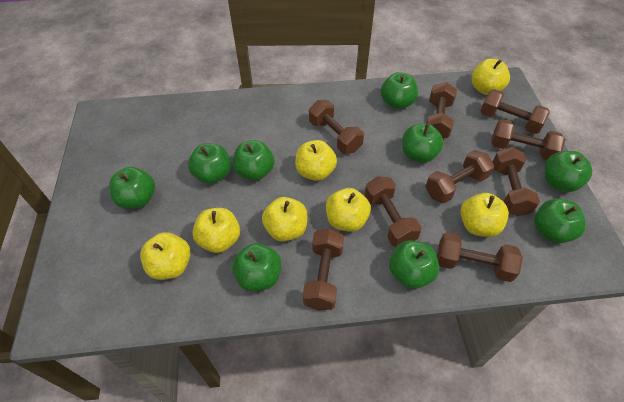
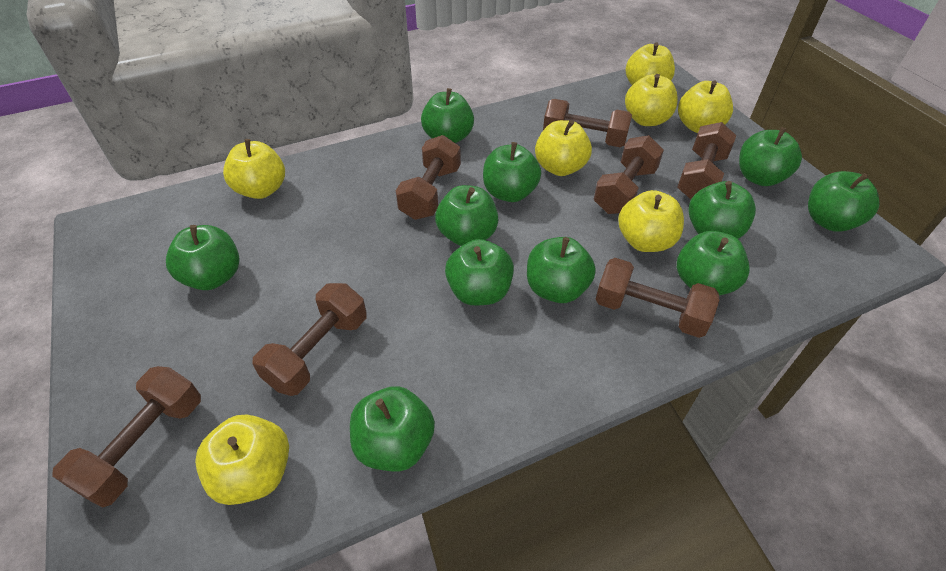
brown dumbbell: 9 -> 7
green apple: 9 -> 11

